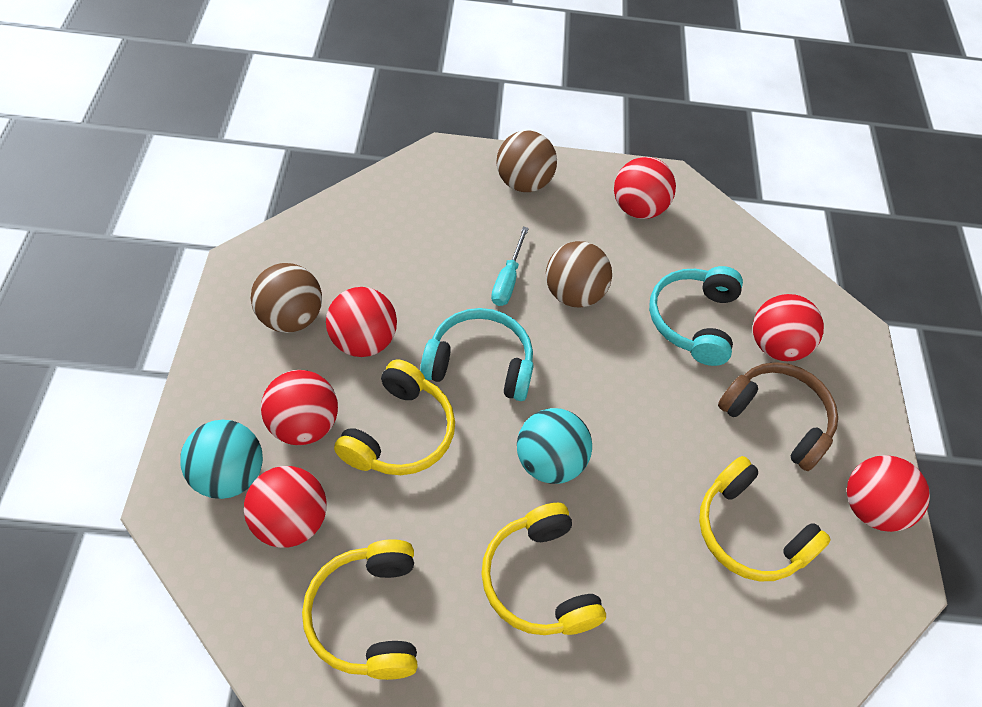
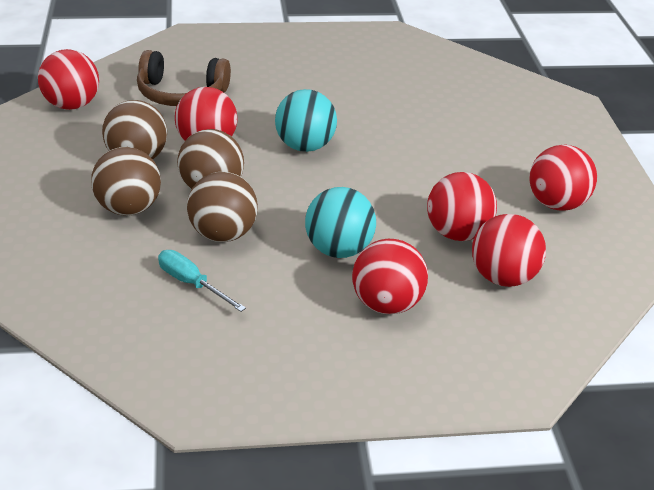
brown ball: 3 -> 4
turquoise headphones: 2 -> 0
yellow headphones: 4 -> 0

